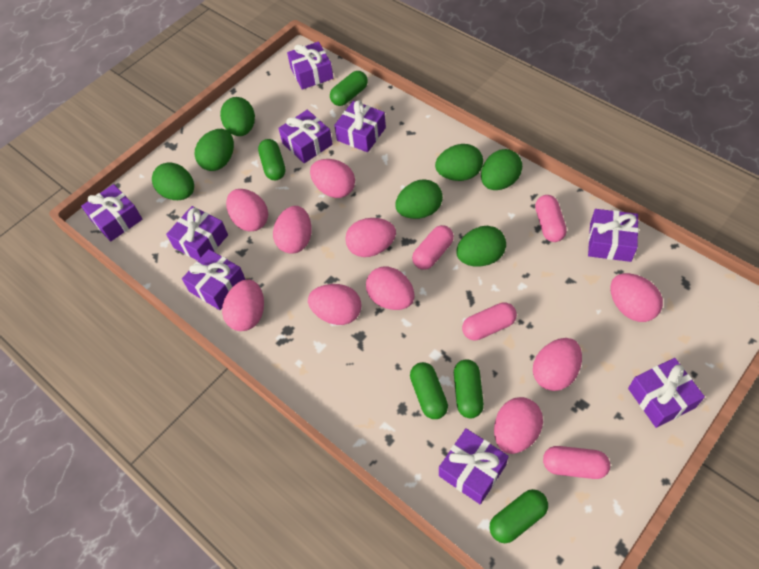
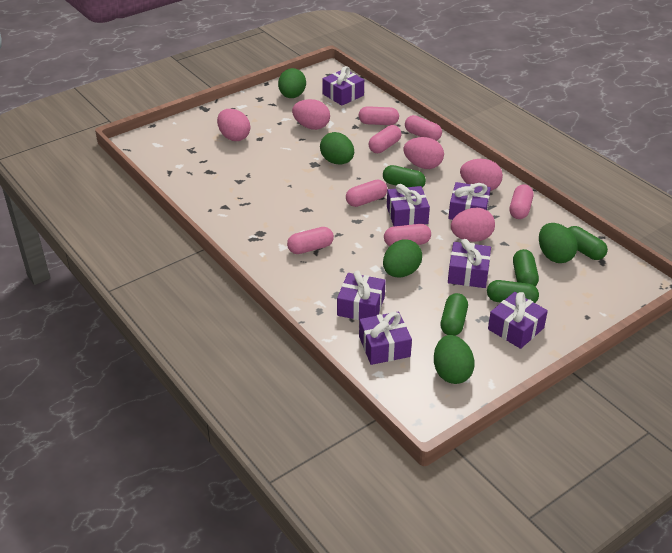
green egg: 7 -> 5
pink capsule: 4 -> 7
pink egg: 10 -> 5
purple gift: 9 -> 7

